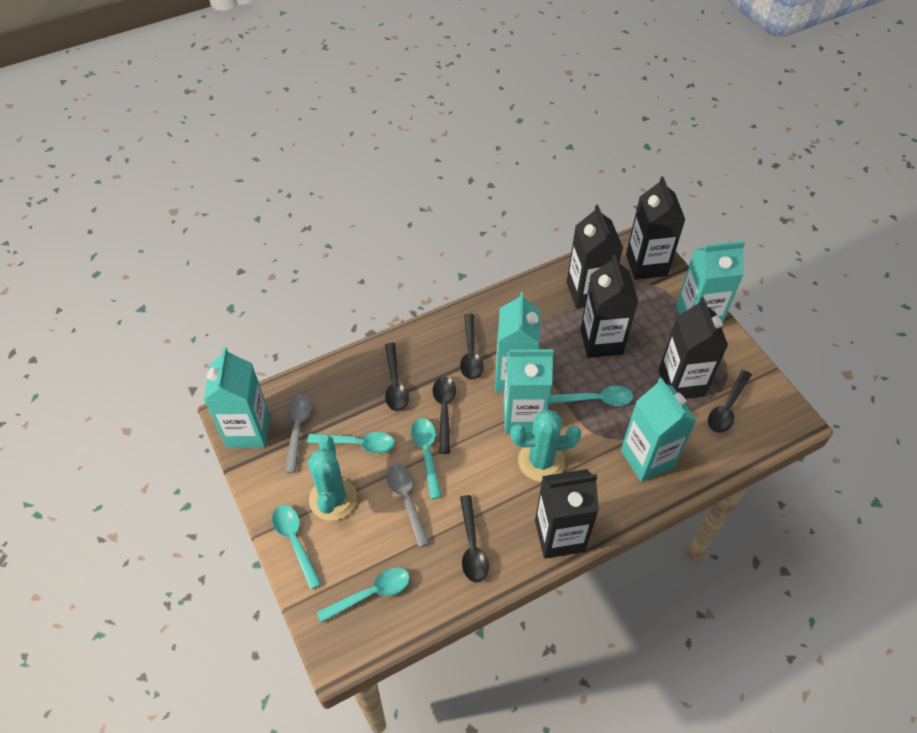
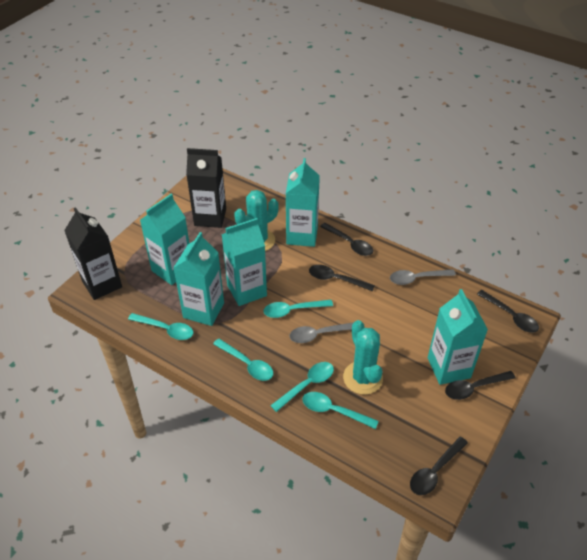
black carton: 5 -> 2

